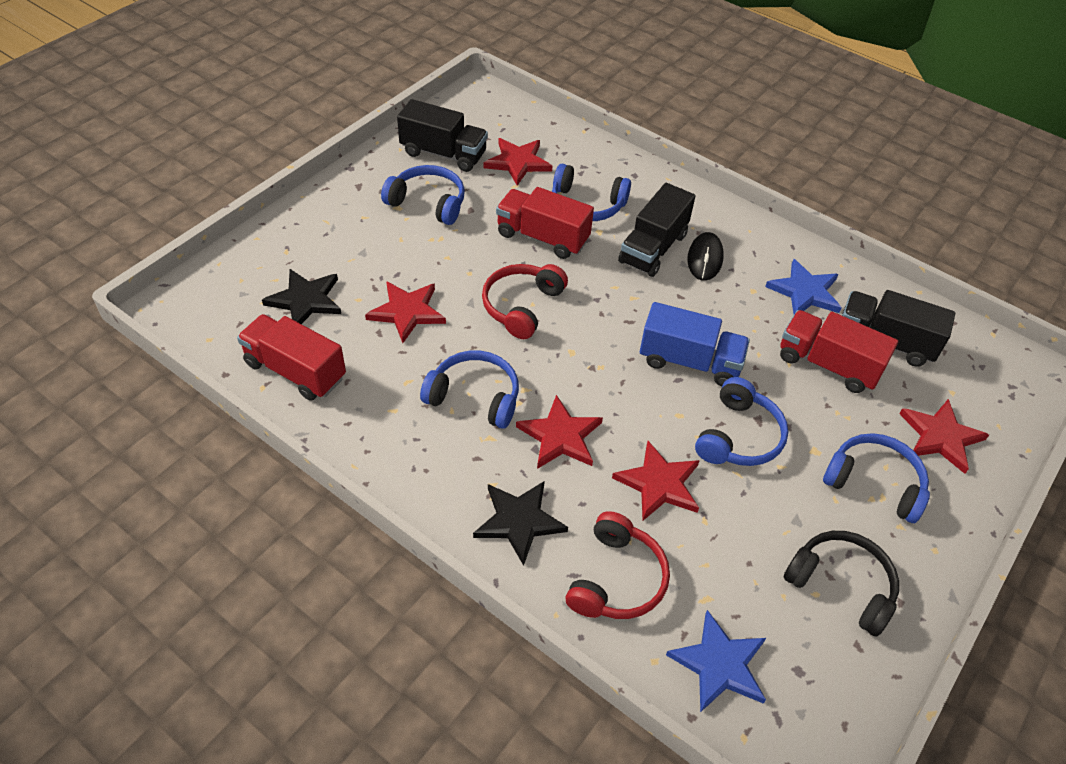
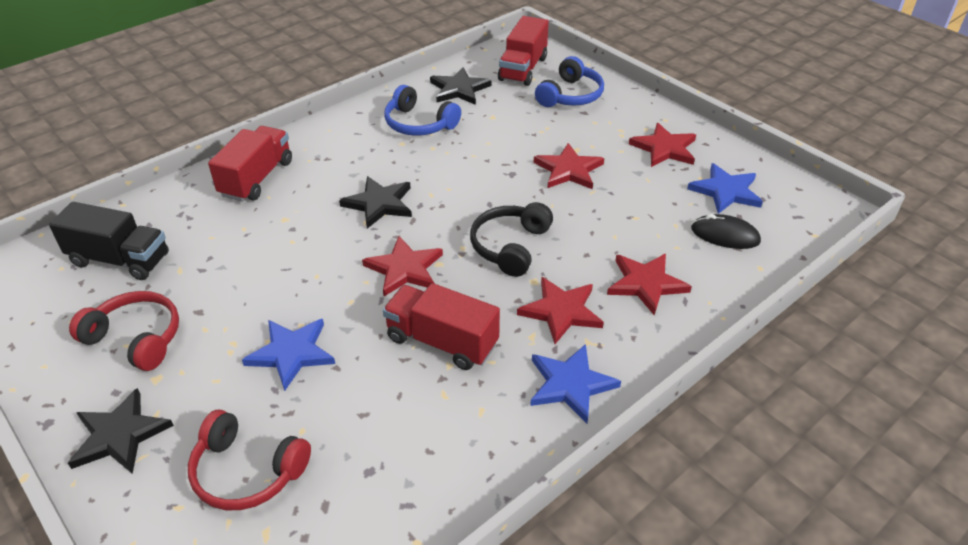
black star: 2 -> 3
black truck: 3 -> 1
blue headphones: 5 -> 2
blue star: 2 -> 3
blue truck: 1 -> 0

